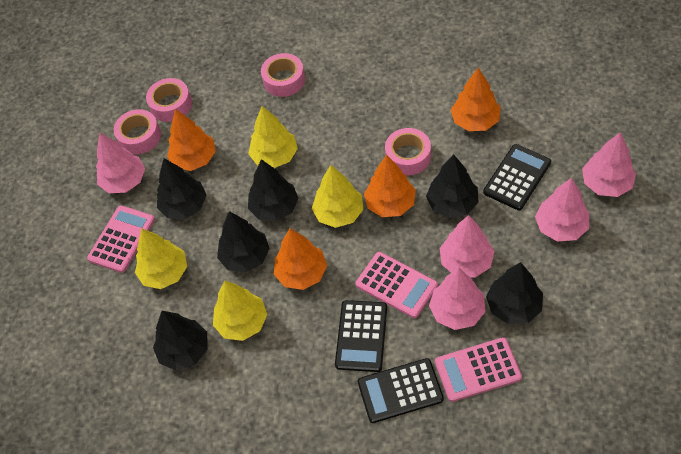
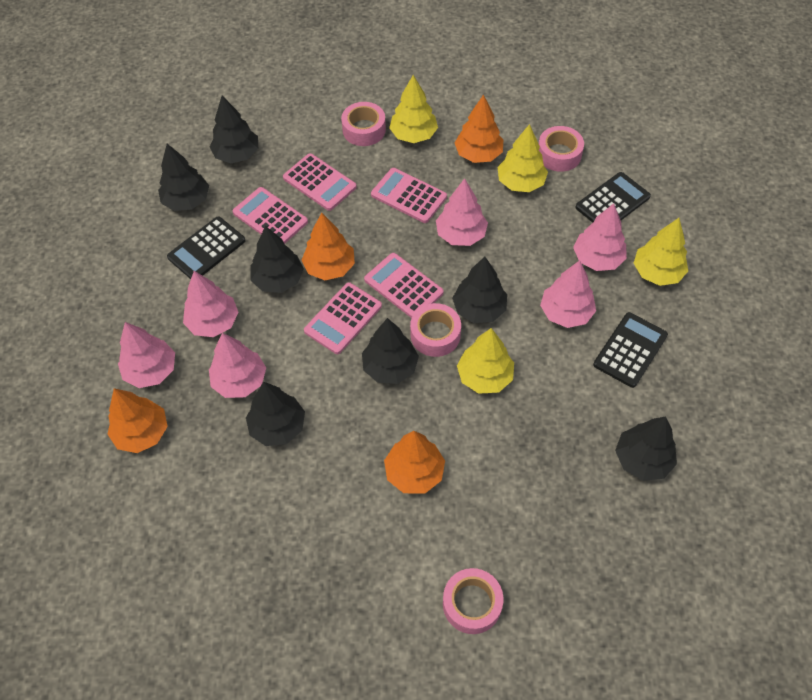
black tree: 6 -> 7
pink calculator: 3 -> 5
pink tree: 5 -> 6

